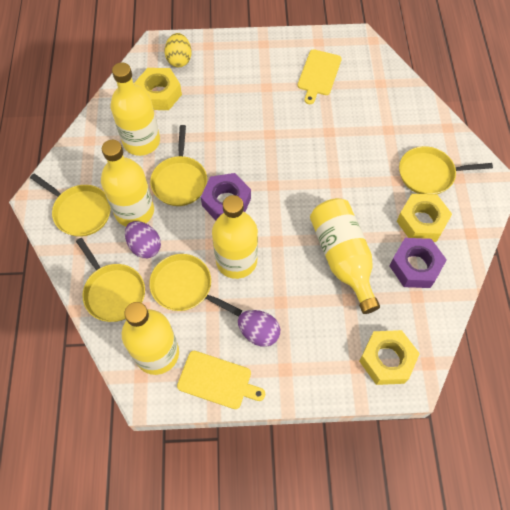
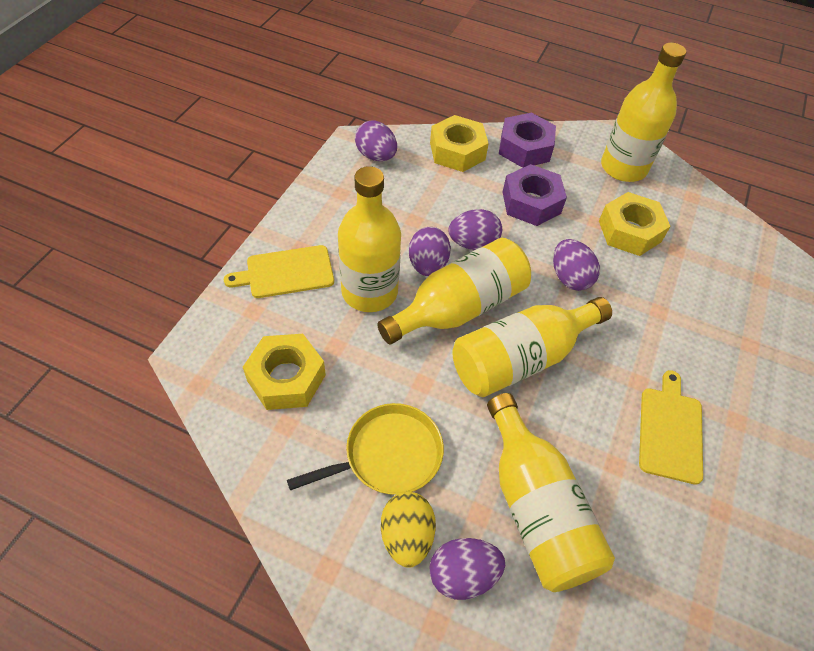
purple egg: 2 -> 5
yellow pan: 5 -> 1

